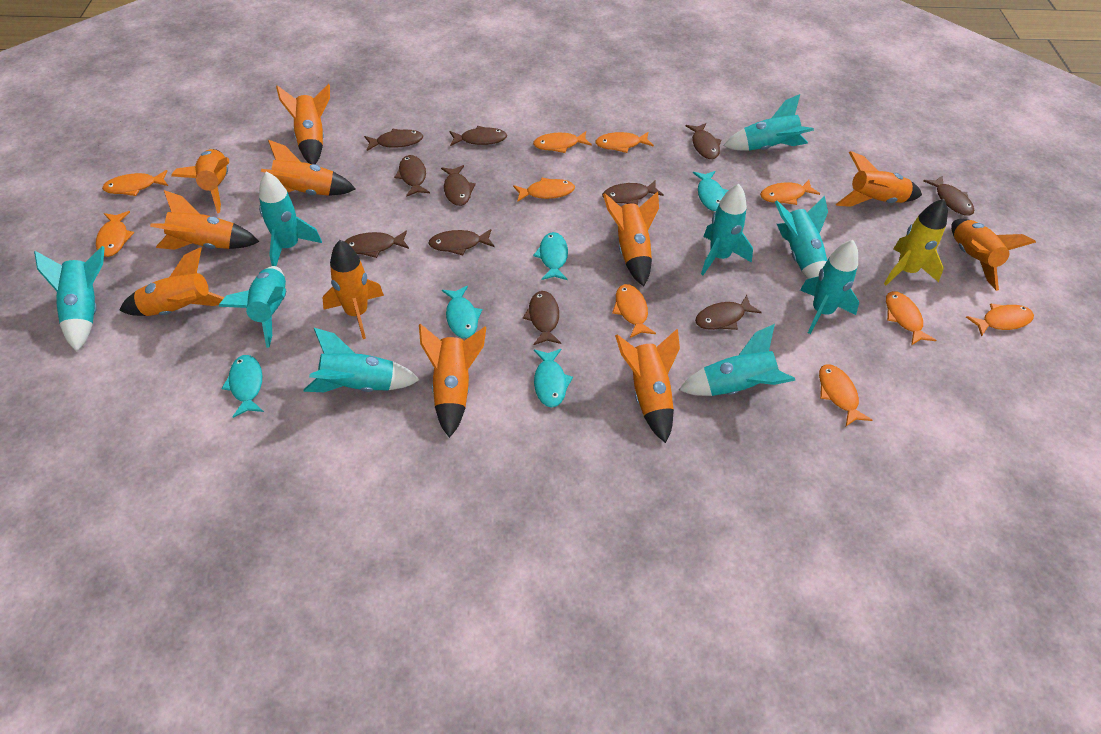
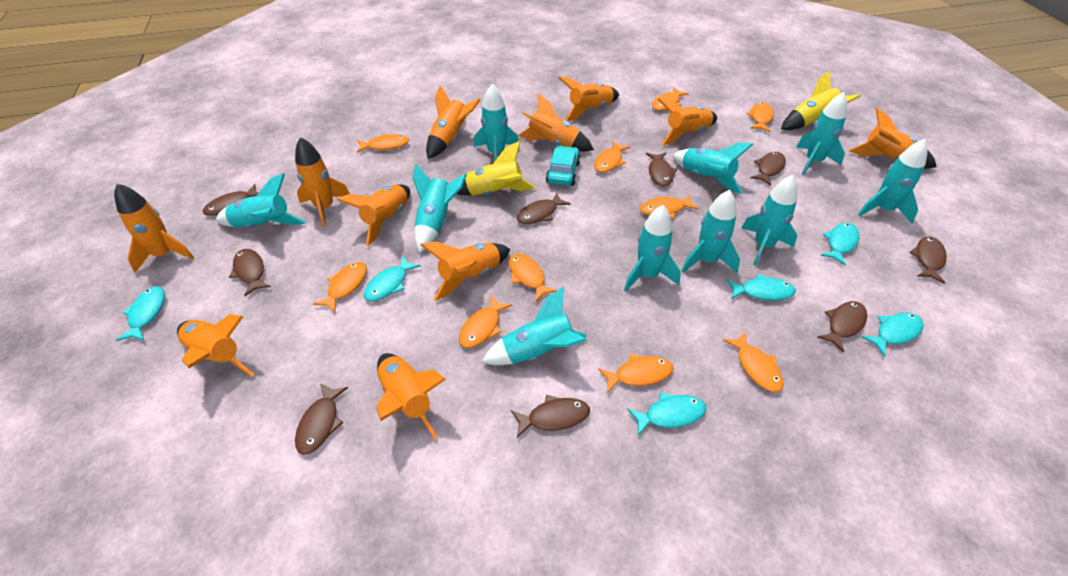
brown fish: 11 -> 9
turquoise car: 0 -> 1
turquoise fish: 5 -> 6
turquoise rocket: 9 -> 10
yellow rocket: 1 -> 2

